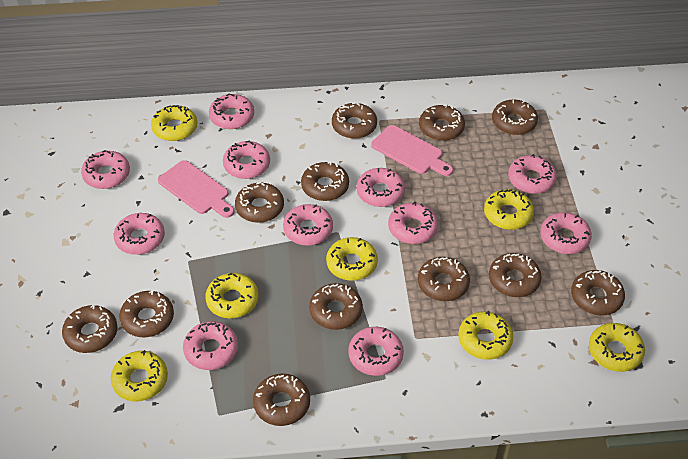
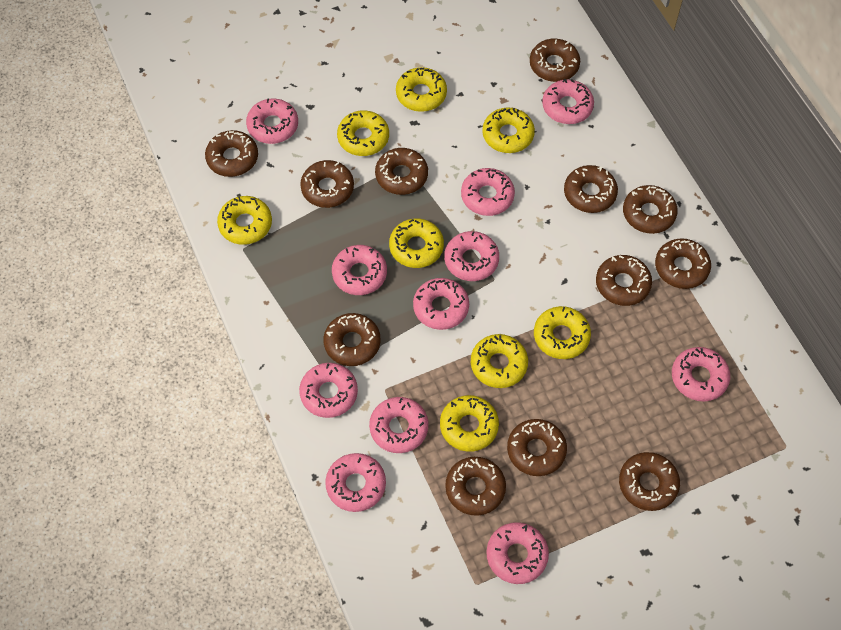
pink cutting board: 2 -> 0
yellow donut: 7 -> 8

